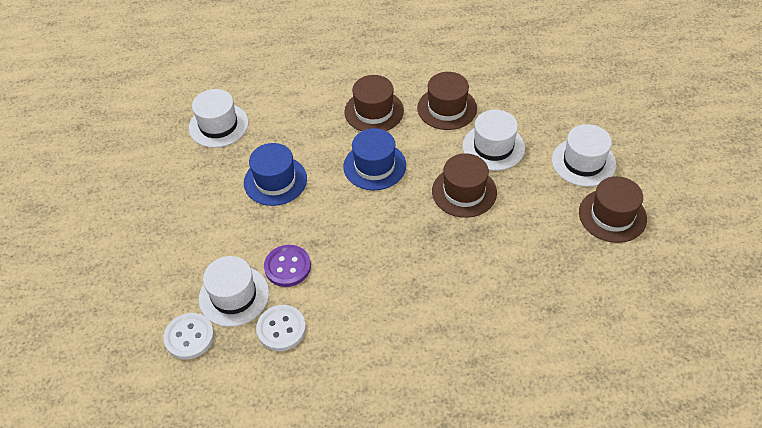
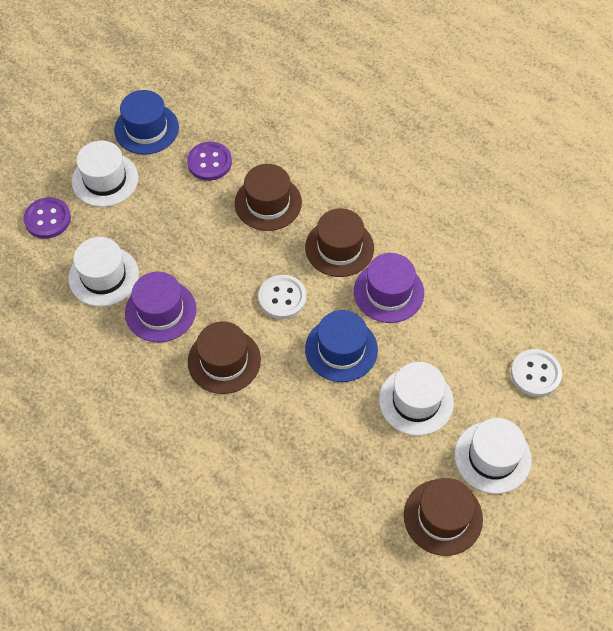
purple button: 1 -> 2
purple hat: 0 -> 2

